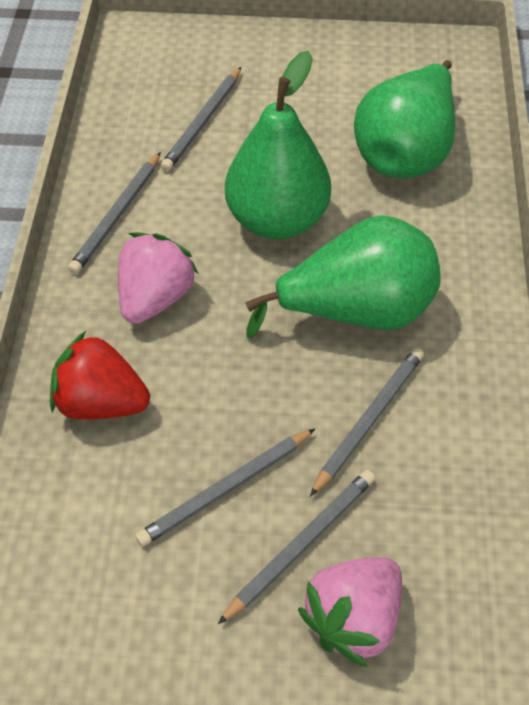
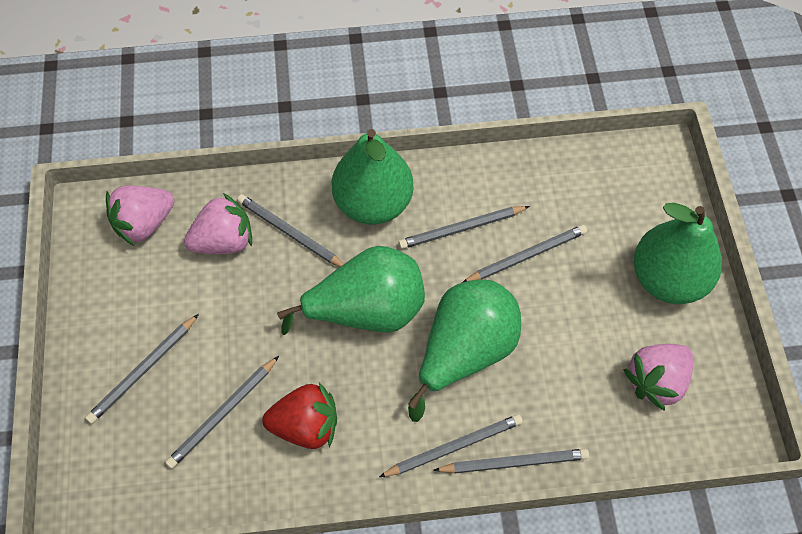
green pear: 3 -> 4
grey pencil: 5 -> 7
pink strawberry: 2 -> 3

